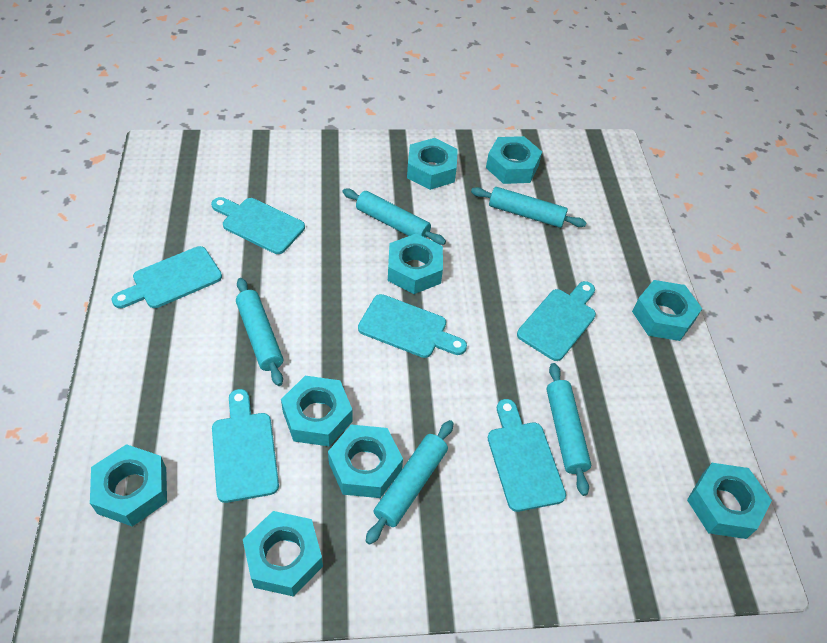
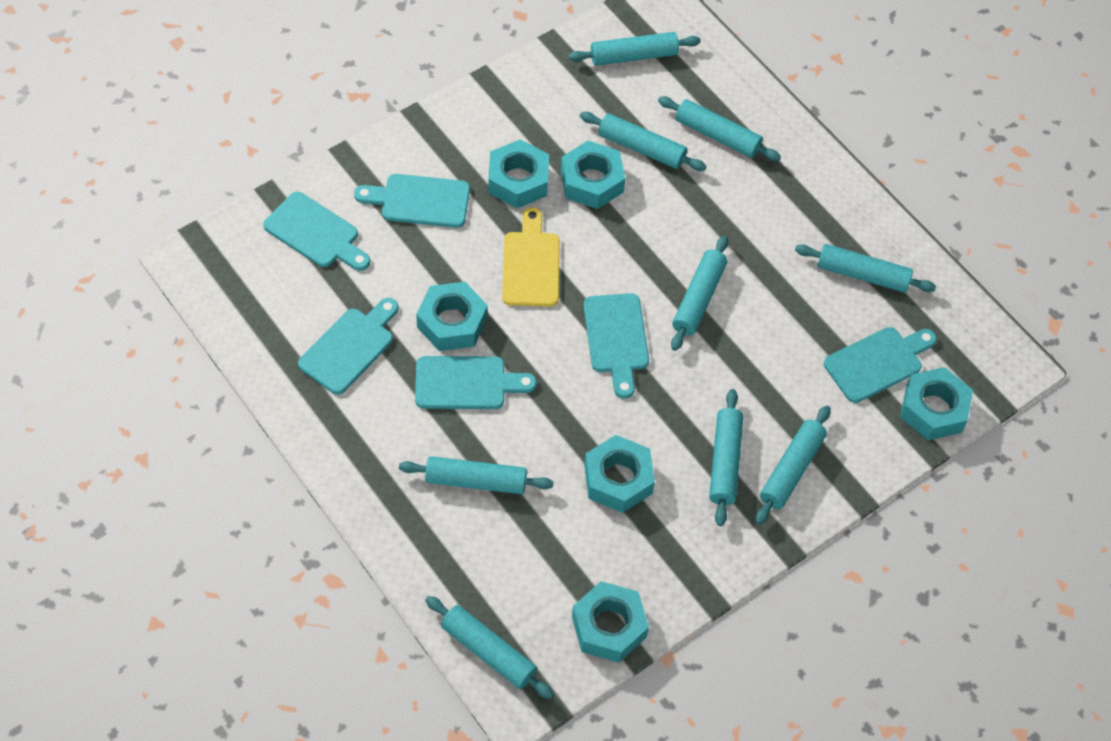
turquoise nut: 9 -> 6
turquoise rolling pin: 5 -> 9
yellow cutting board: 0 -> 1

